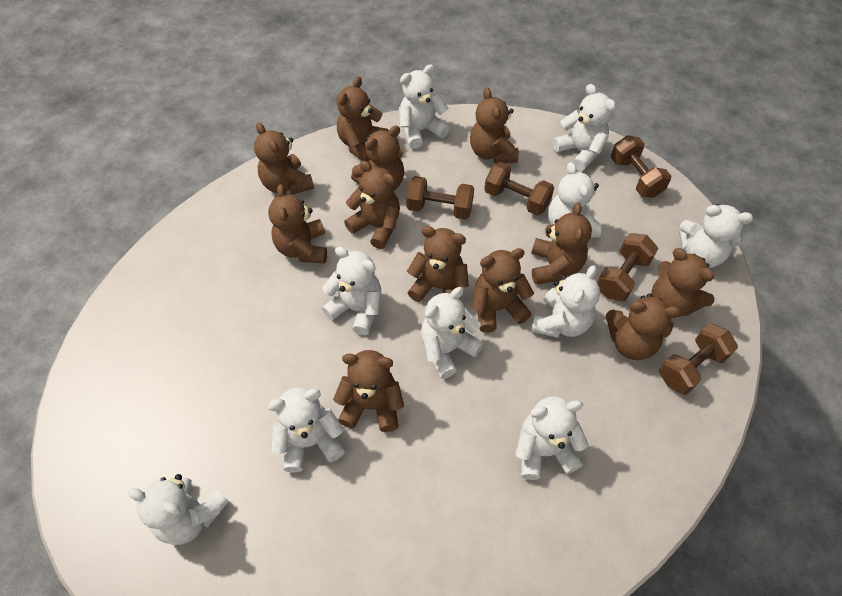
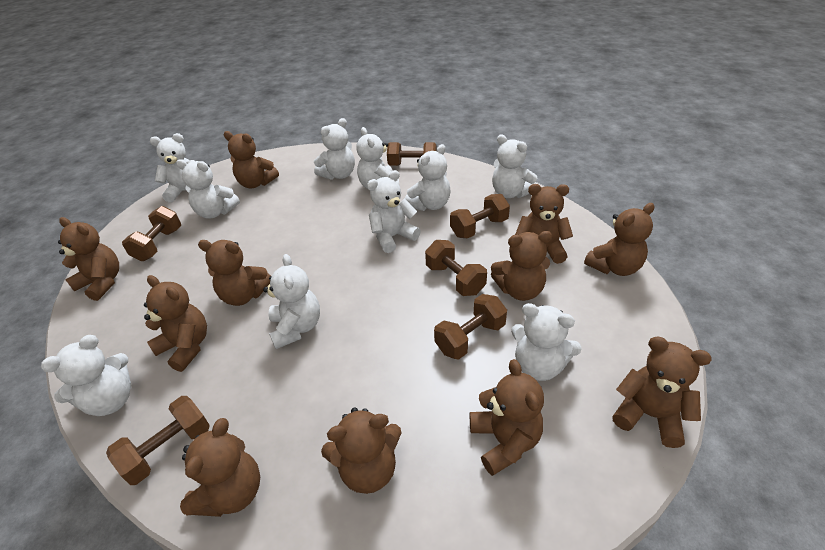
brown dumbbell: 5 -> 6
brown teddy bear: 12 -> 11

